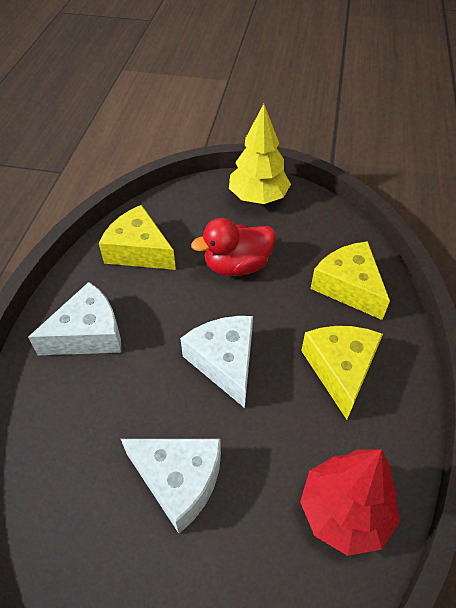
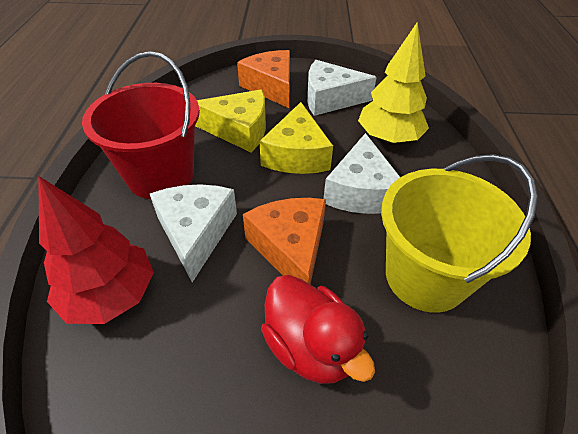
orange cheese: 0 -> 2
red bucket: 0 -> 1
yellow bucket: 0 -> 1
yellow cheese: 3 -> 2

